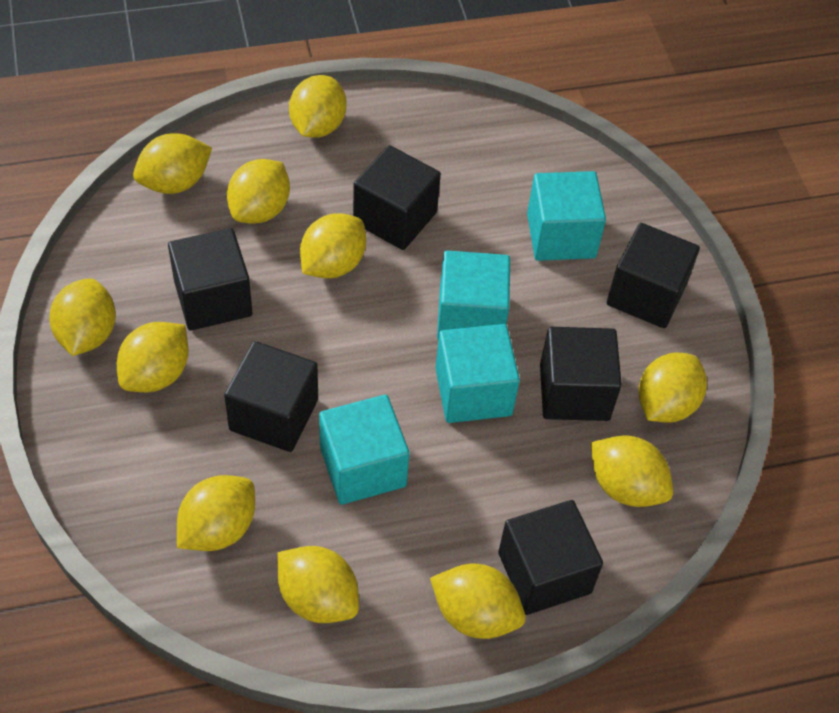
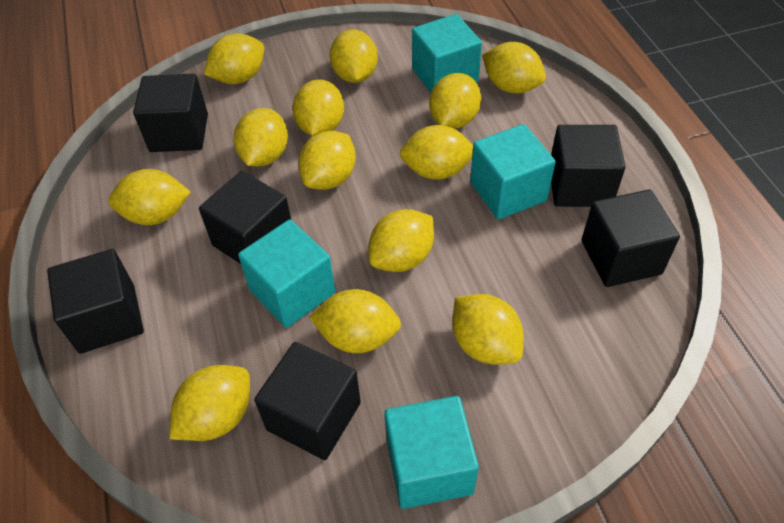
yellow lemon: 11 -> 13

